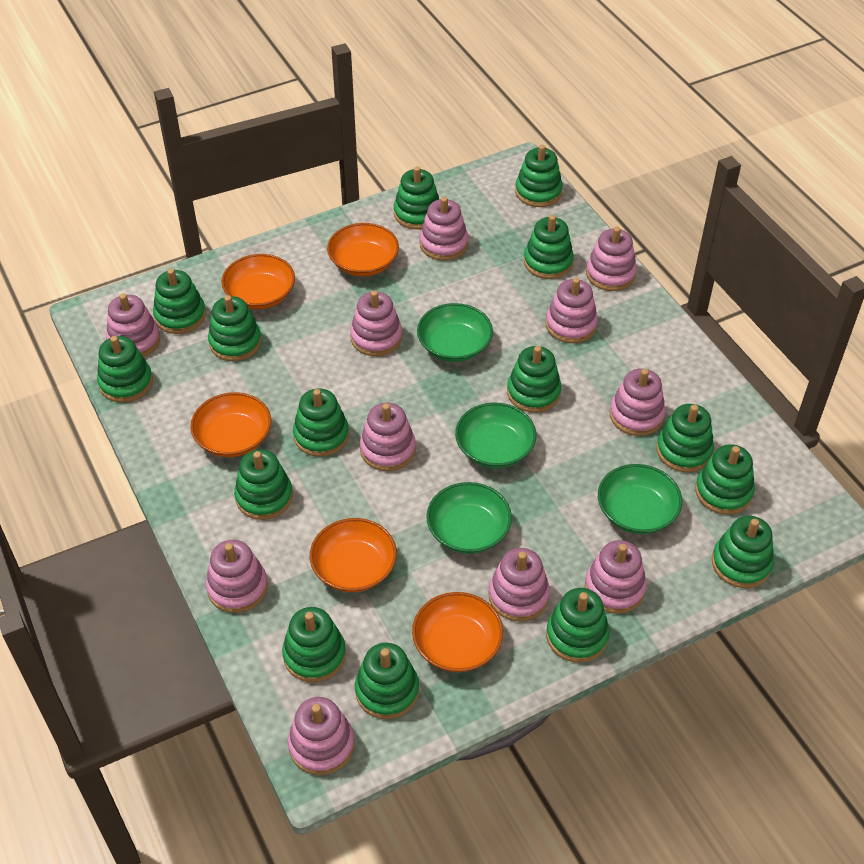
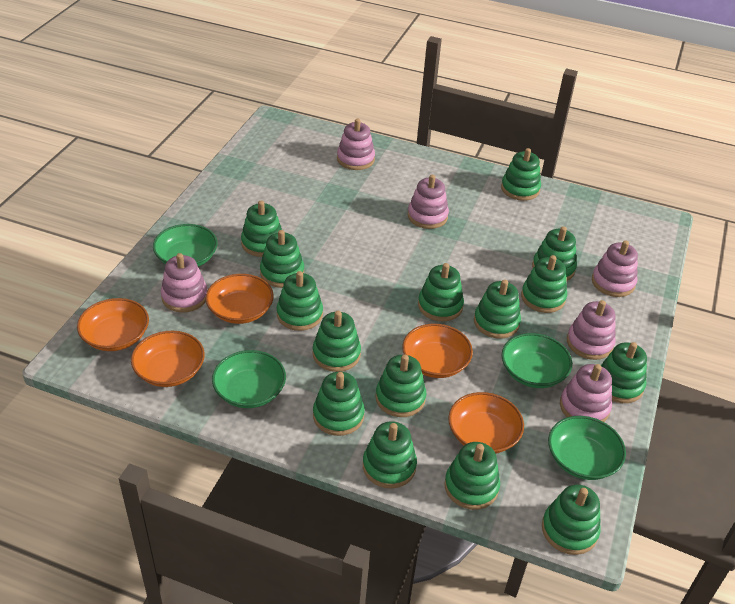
pink stacking toy: 11 -> 6

